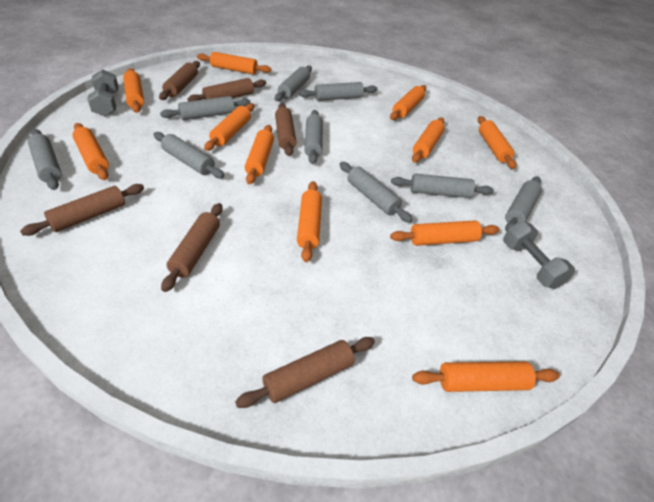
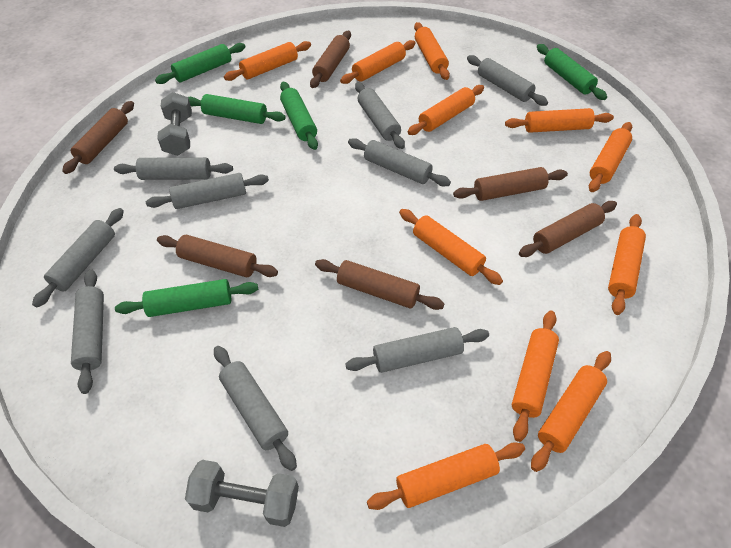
green rolling pin: 0 -> 5

